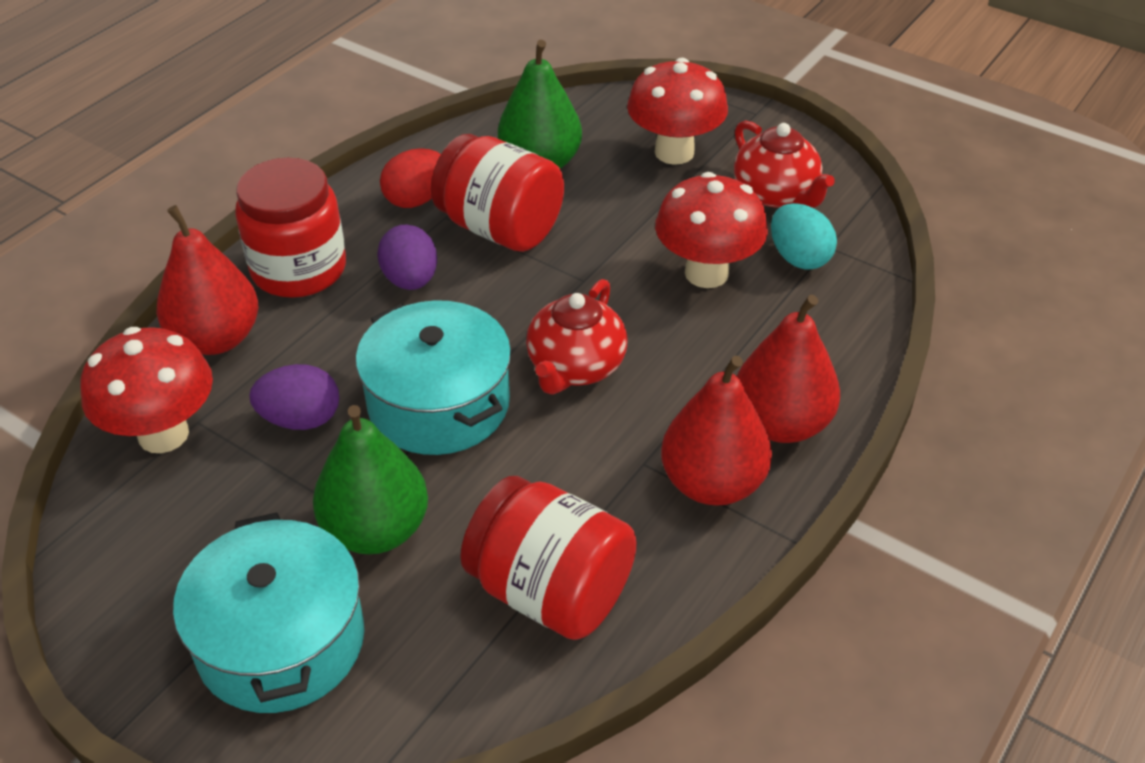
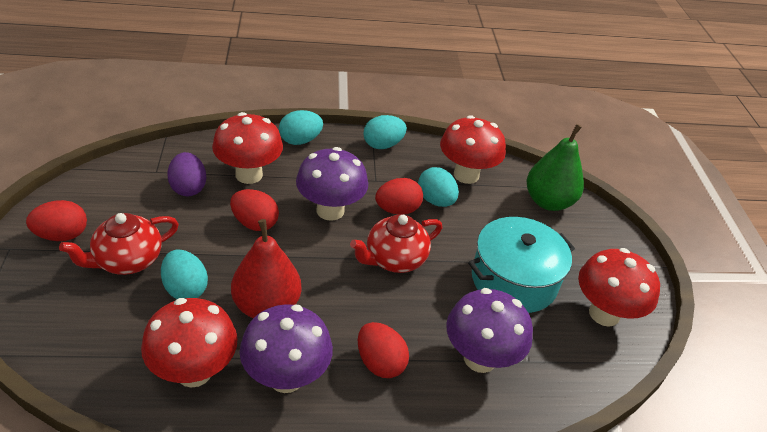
green pear: 2 -> 1
purple egg: 2 -> 1
purple mushroom: 0 -> 3
red egg: 1 -> 4
red jar: 3 -> 0
red mushroom: 3 -> 4
red pear: 3 -> 1
turquoise egg: 1 -> 4
turquoise pot: 2 -> 1

